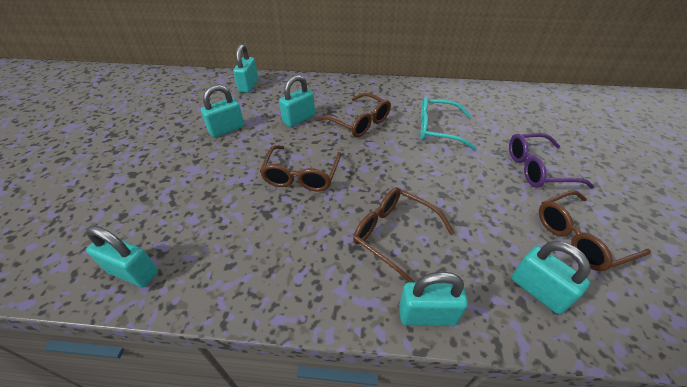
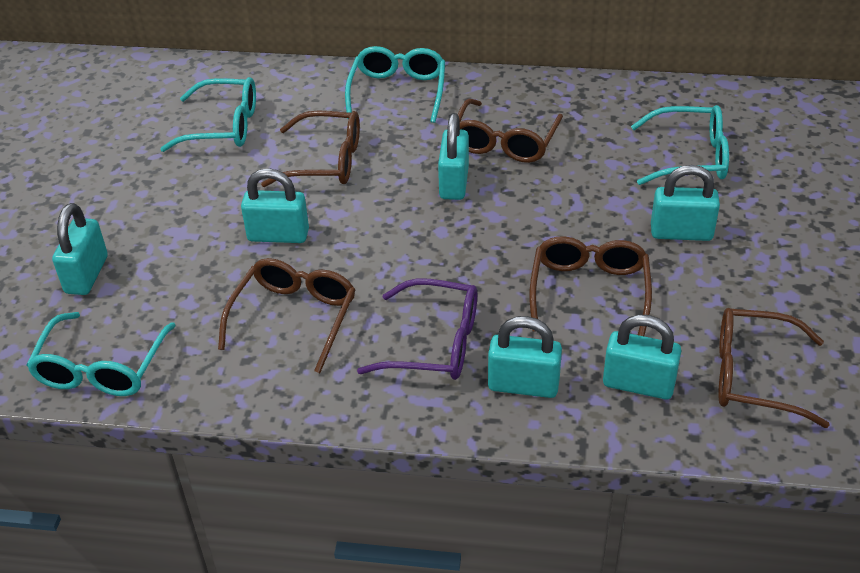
brown glasses: 4 -> 5
turquoise glasses: 1 -> 4

